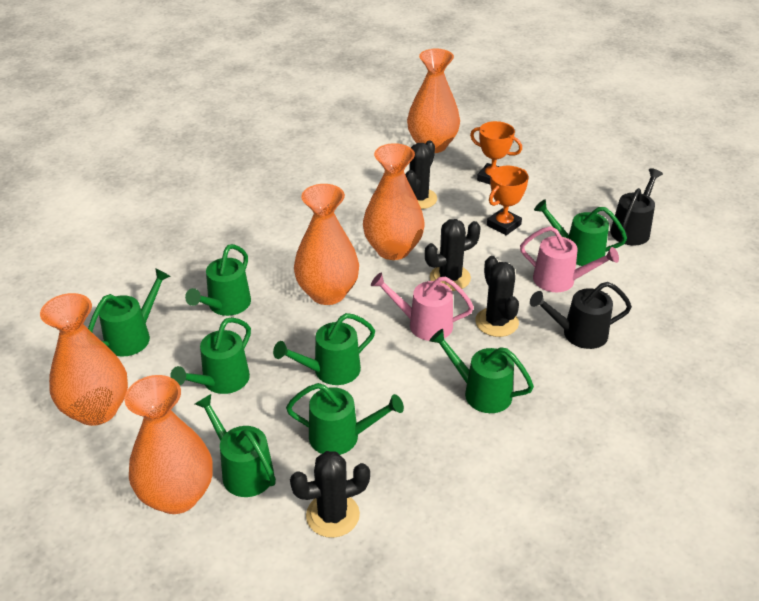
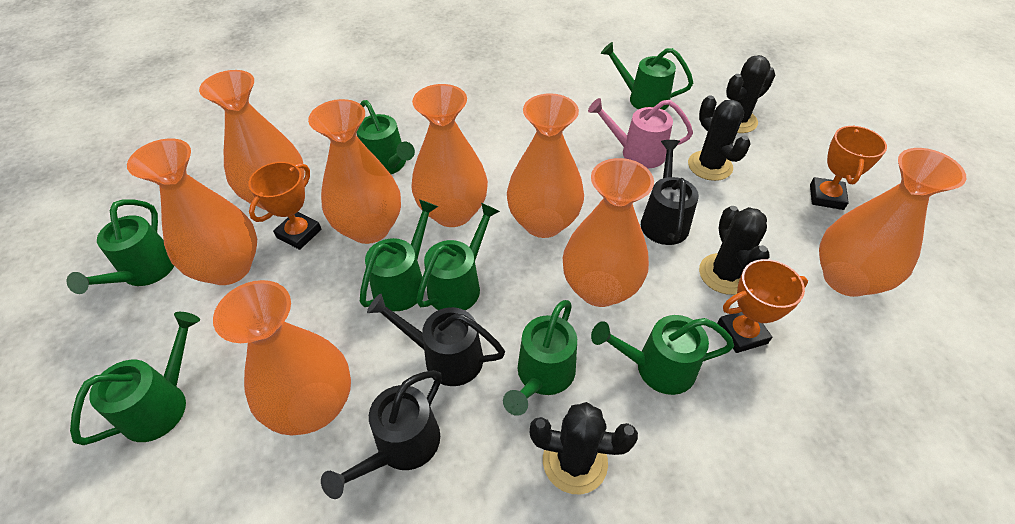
black watering can: 2 -> 3
orange trophy: 2 -> 3
orange vase: 5 -> 8
pink watering can: 2 -> 1

